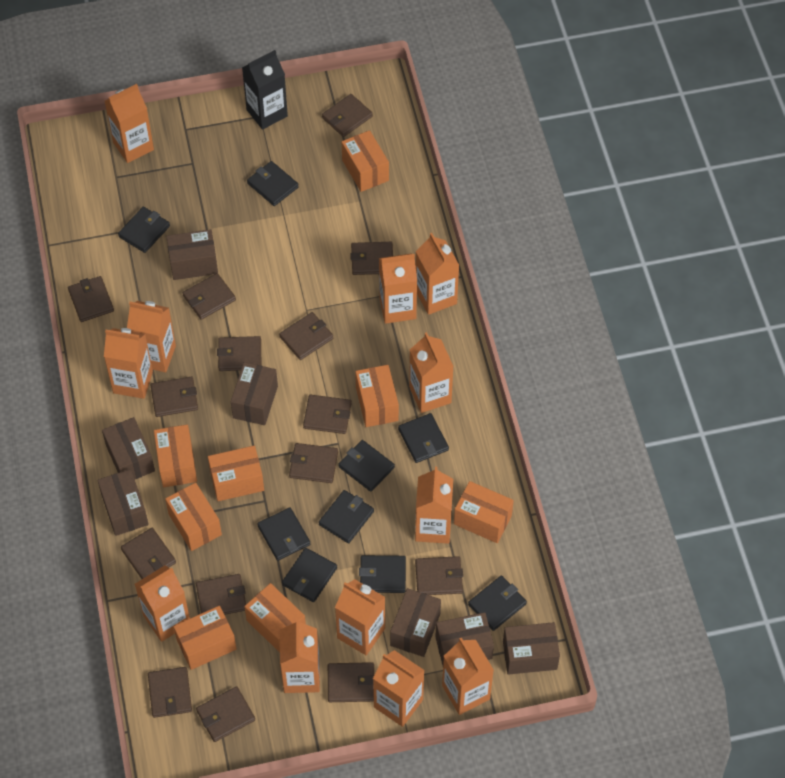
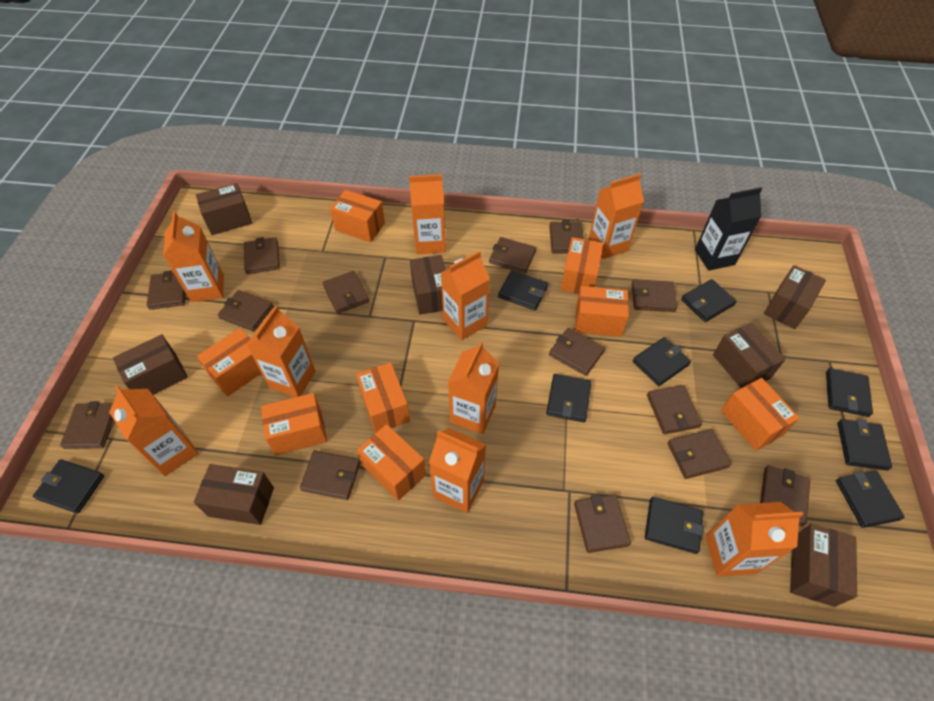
brown wallet: 15 -> 14
orange carton: 12 -> 9

